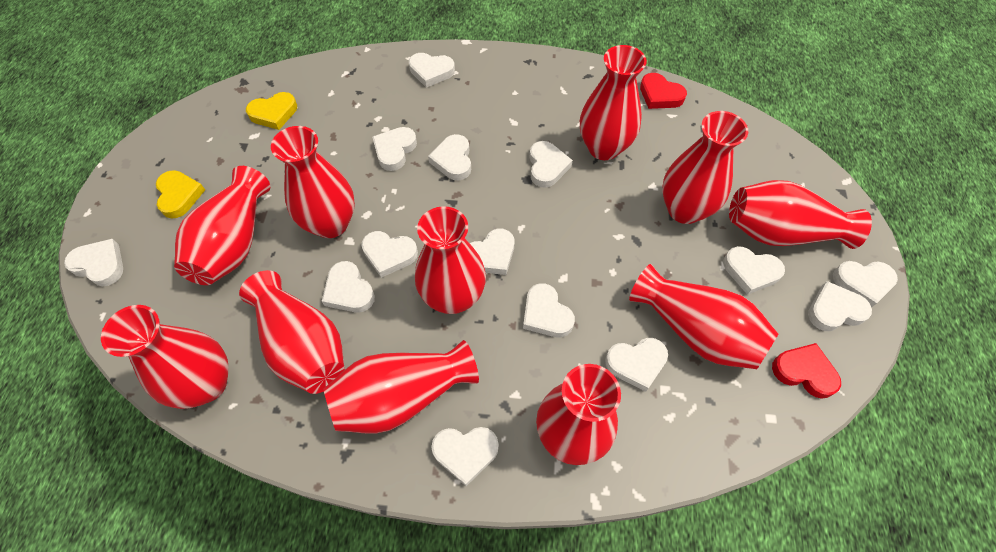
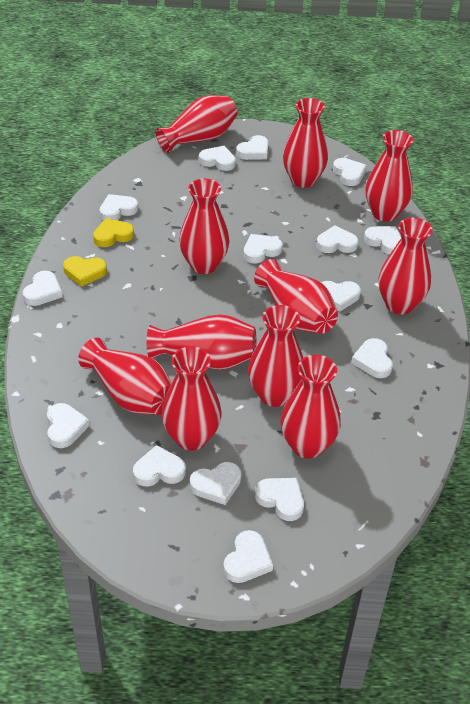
red heart: 2 -> 0
white heart: 14 -> 15

